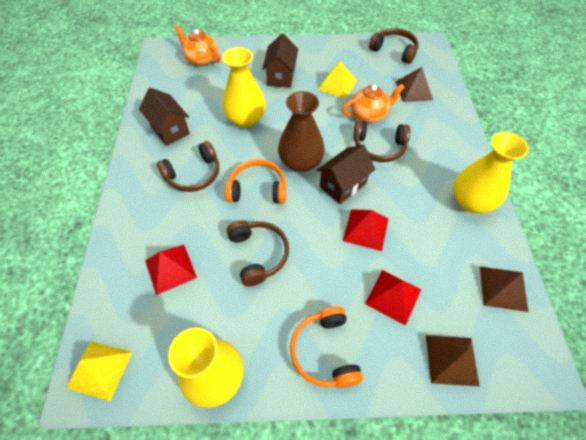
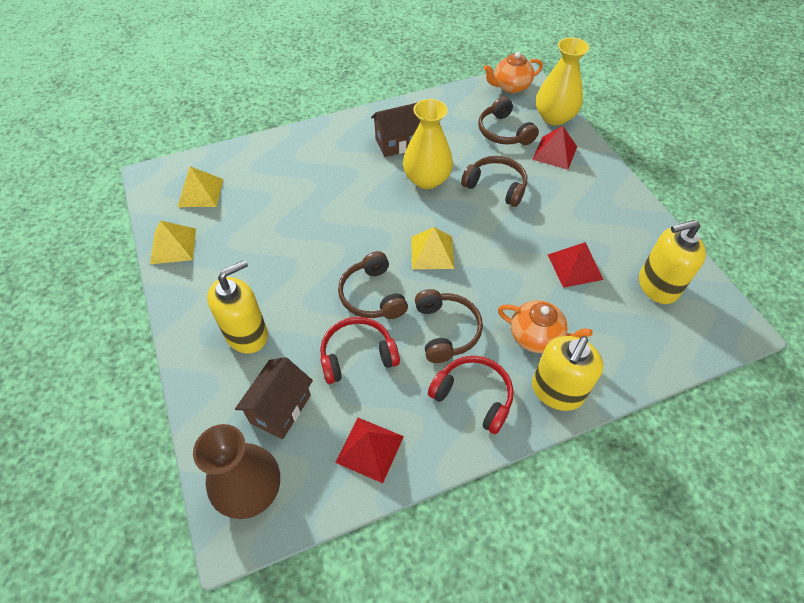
brown house: 3 -> 2
brown pyramid: 3 -> 0
orange headphones: 2 -> 0
red headphones: 0 -> 2
yellow pyramid: 2 -> 3
yellow soap dispenser: 0 -> 3
yellow vase: 3 -> 2

